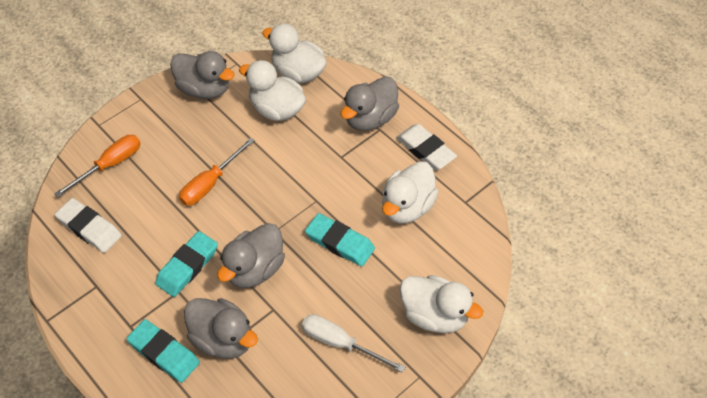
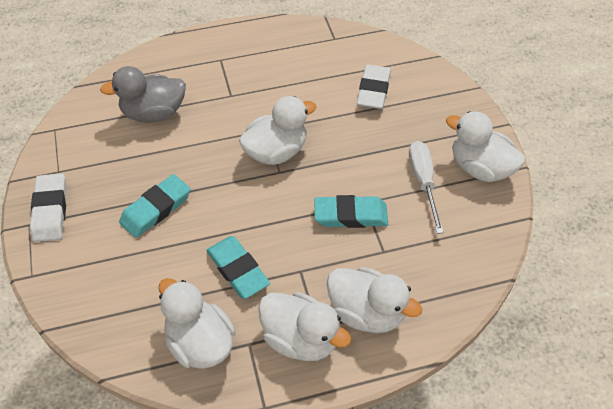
grey duck: 4 -> 1
orange screwdriver: 2 -> 0
white duck: 4 -> 5

